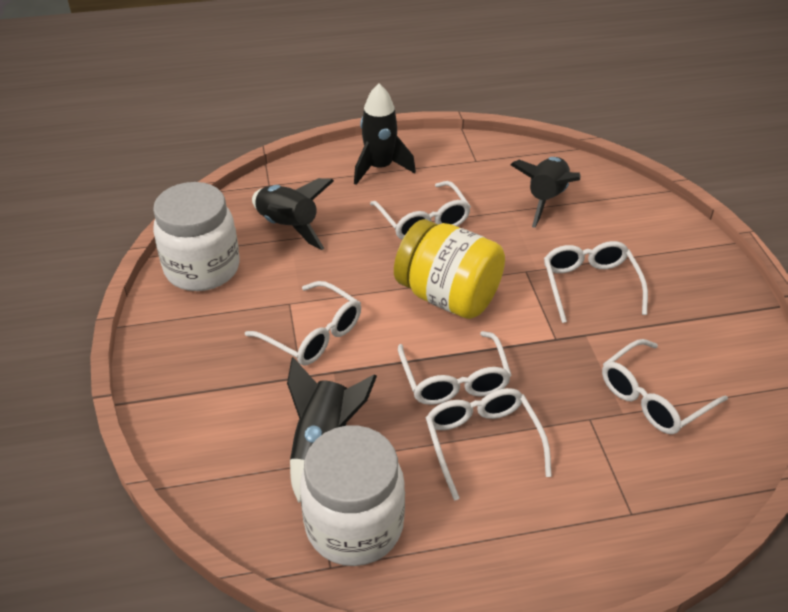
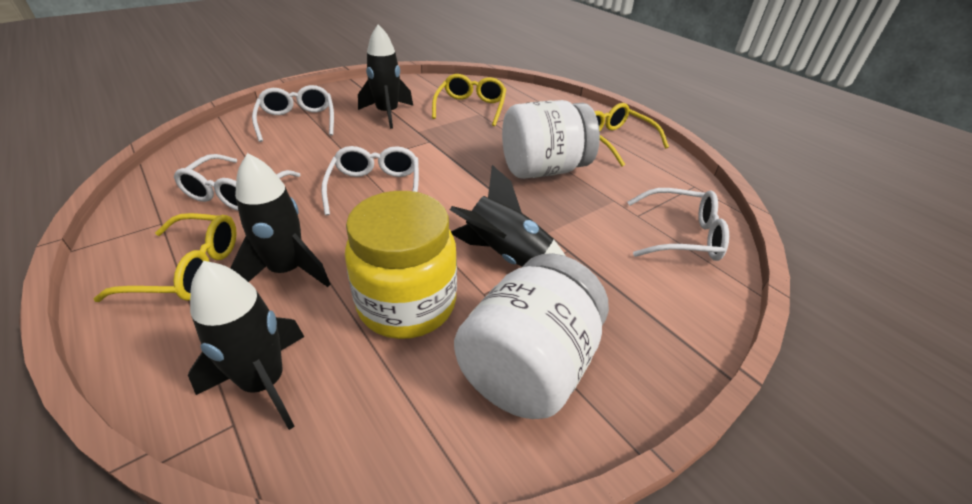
white glasses: 6 -> 4
yellow glasses: 0 -> 3

